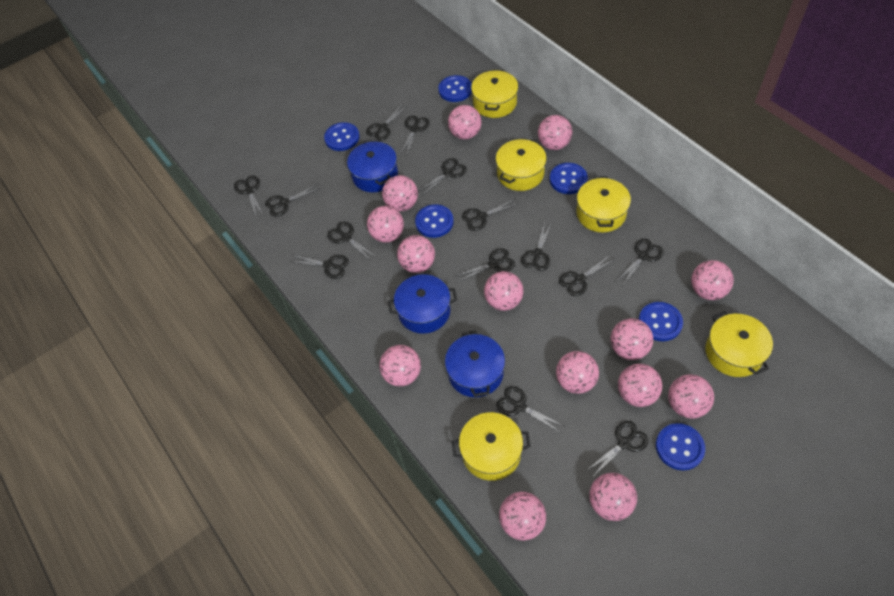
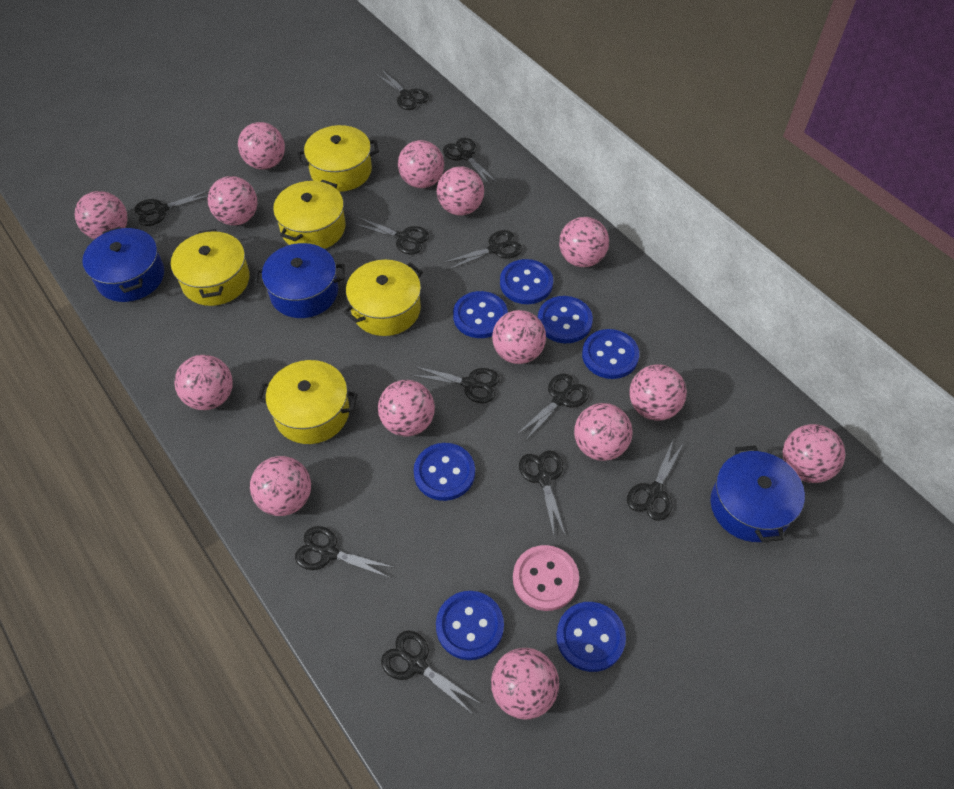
black scissors: 14 -> 11
blue button: 6 -> 7
pink button: 0 -> 1

